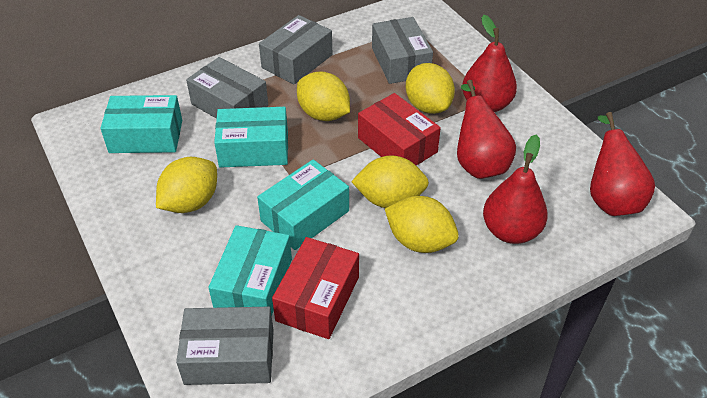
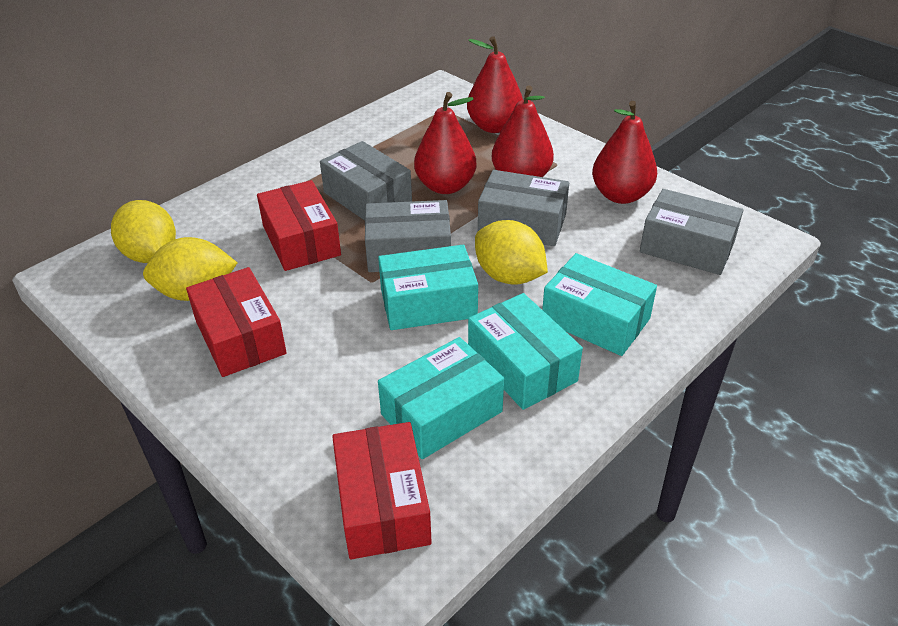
red box: 2 -> 3
yellow lemon: 5 -> 3

